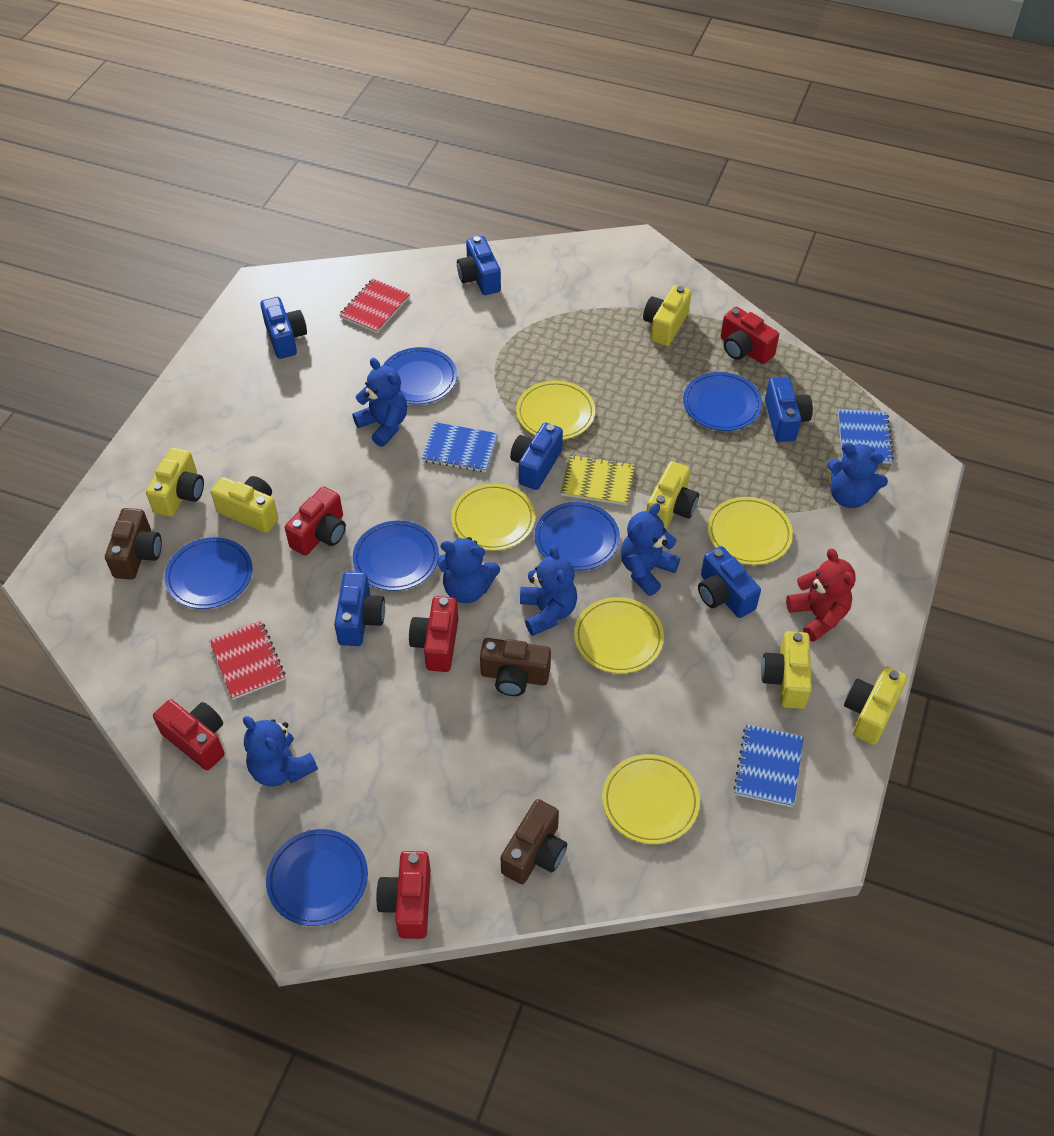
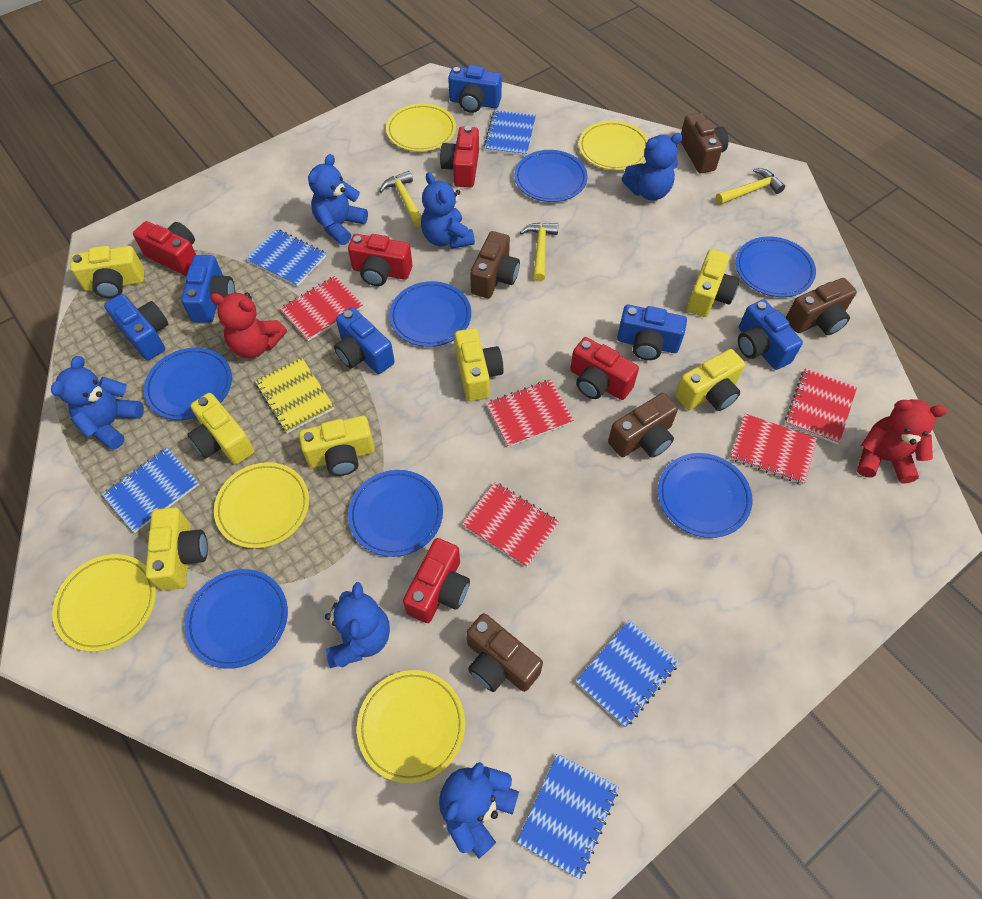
blue notebook: 3 -> 5
blue plate: 6 -> 7
brown camera: 3 -> 5
red notebook: 2 -> 5
red teddy bear: 1 -> 2
yellow camera: 6 -> 7
yellow hammer: 0 -> 3

